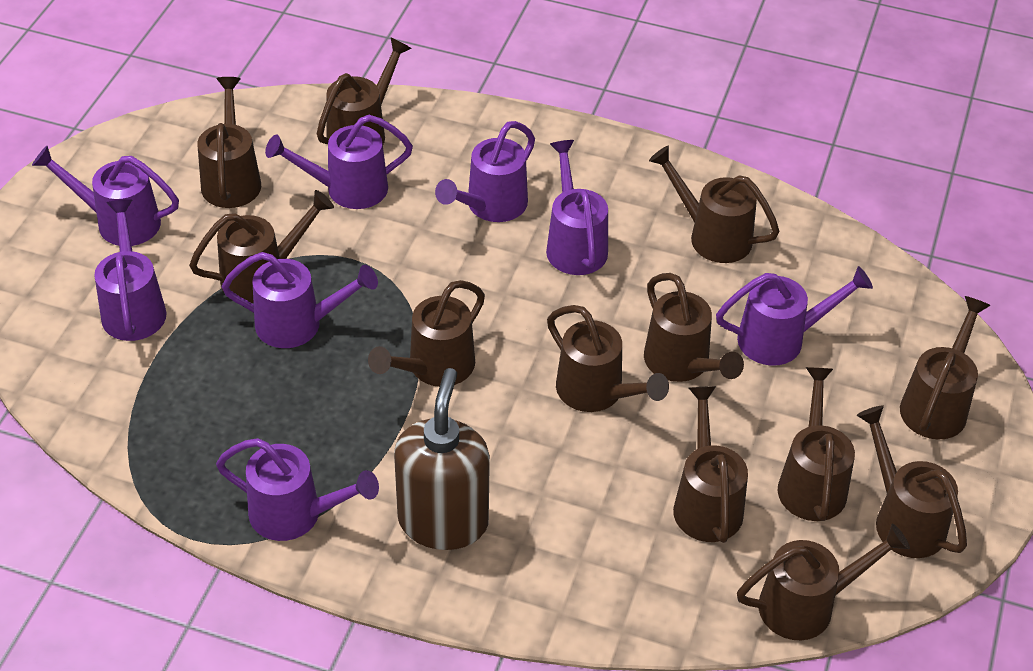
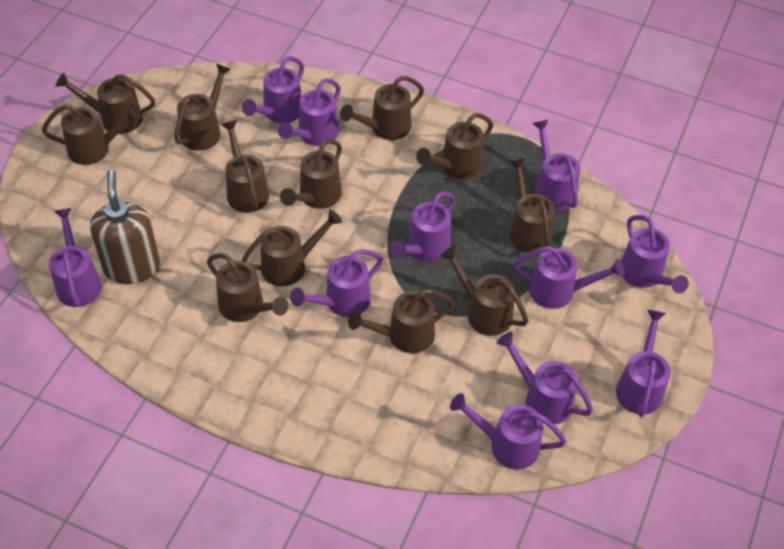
purple watering can: 8 -> 11

